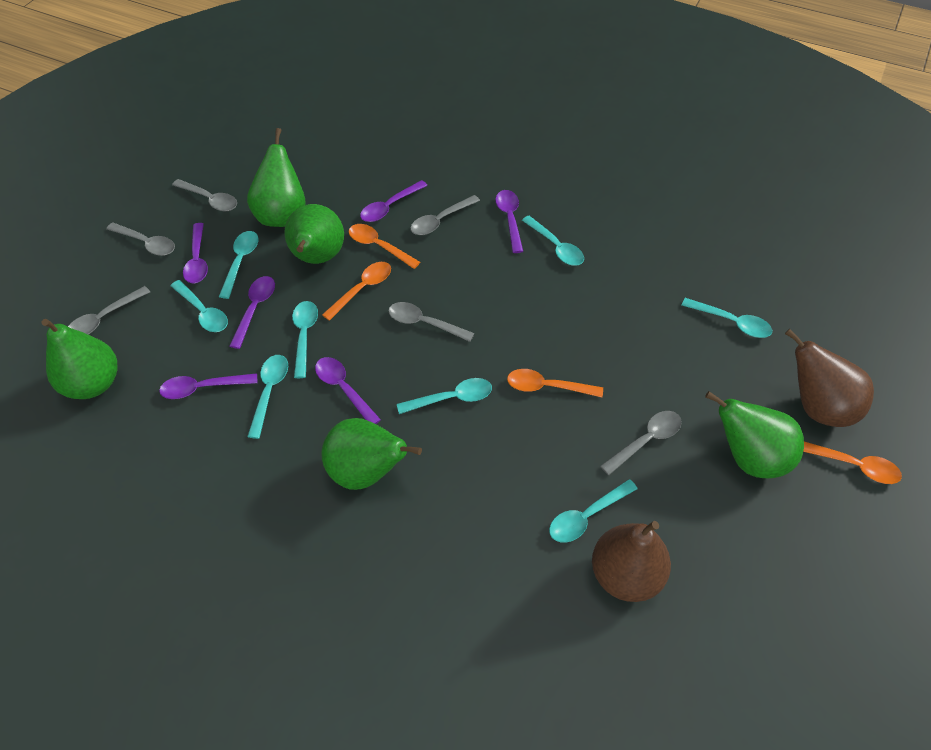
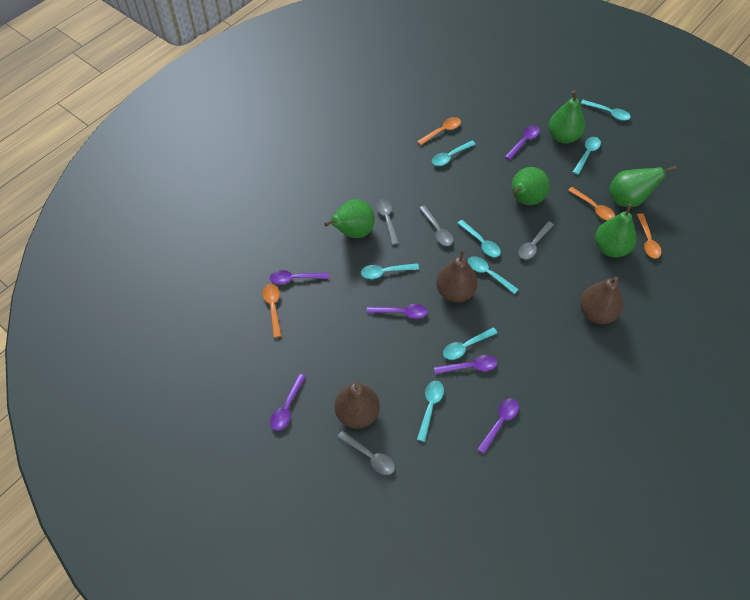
brown pear: 2 -> 3
grey spoon: 6 -> 4

